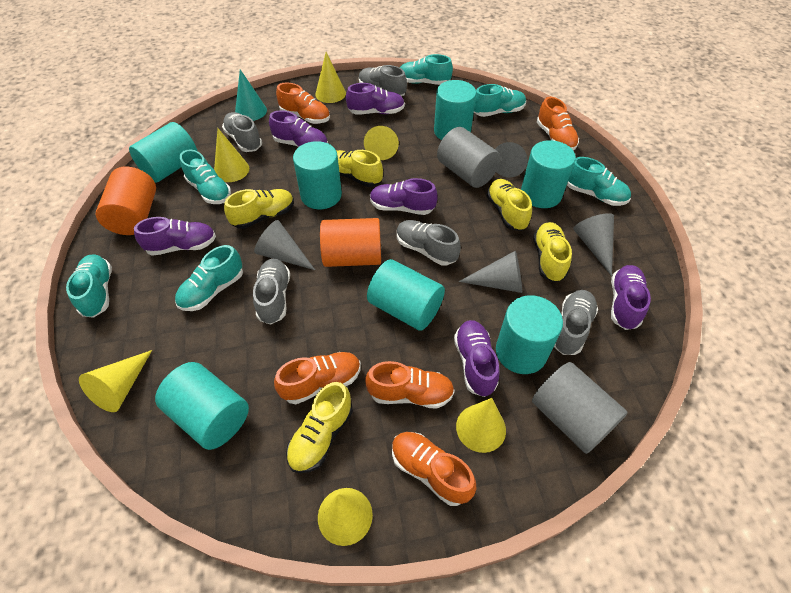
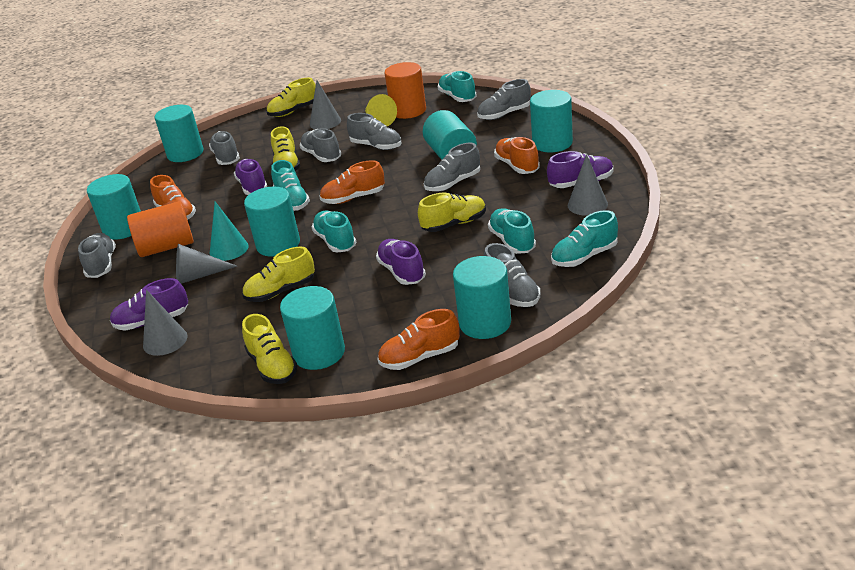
grey cylinder: 2 -> 0
grey shoe: 5 -> 7
orange shoe: 5 -> 4
purple shoe: 6 -> 4
turquoise shoe: 6 -> 5
yellow cone: 6 -> 1

